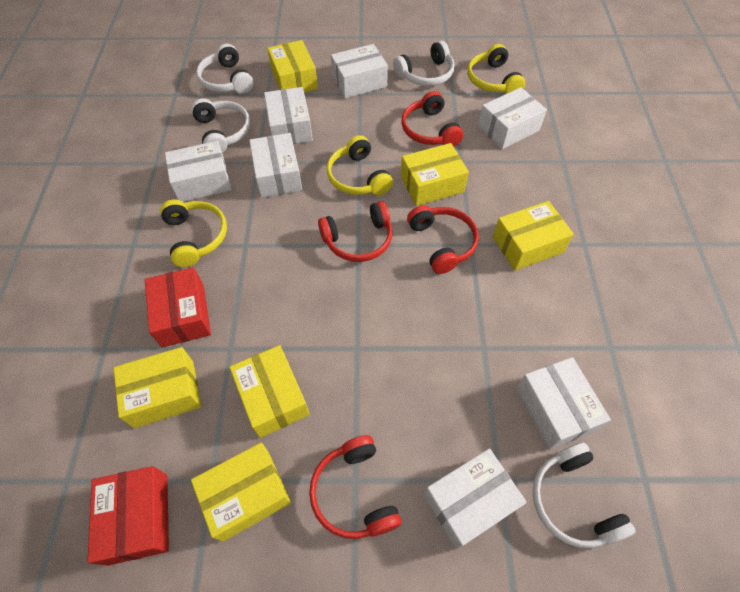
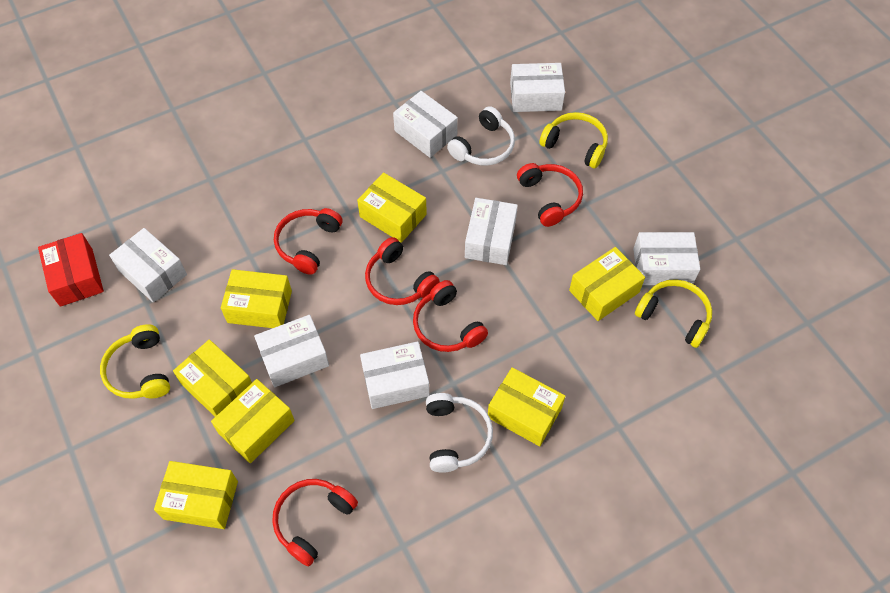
red box: 2 -> 1
red headphones: 4 -> 5
white headphones: 4 -> 2
yellow box: 6 -> 7

